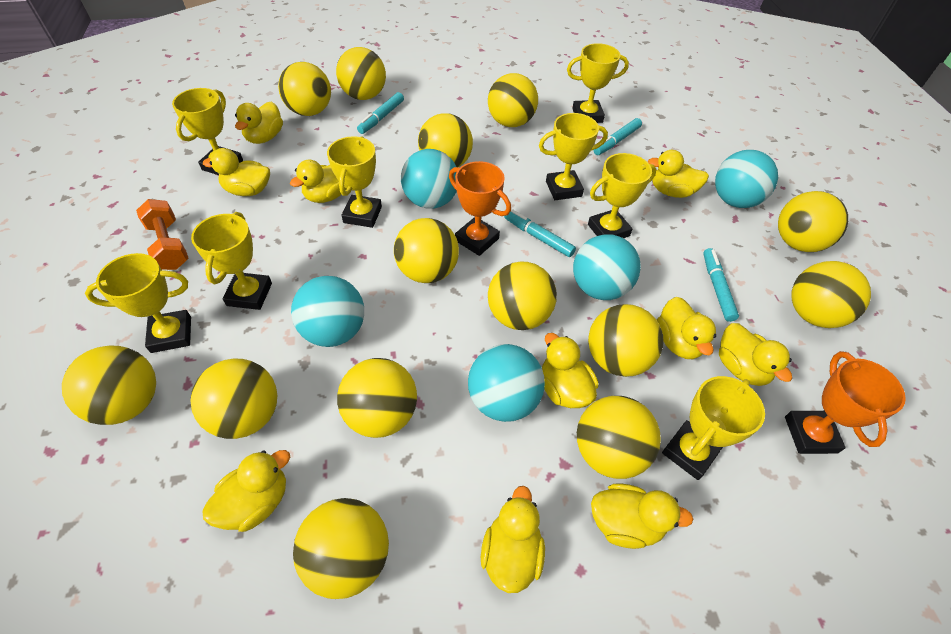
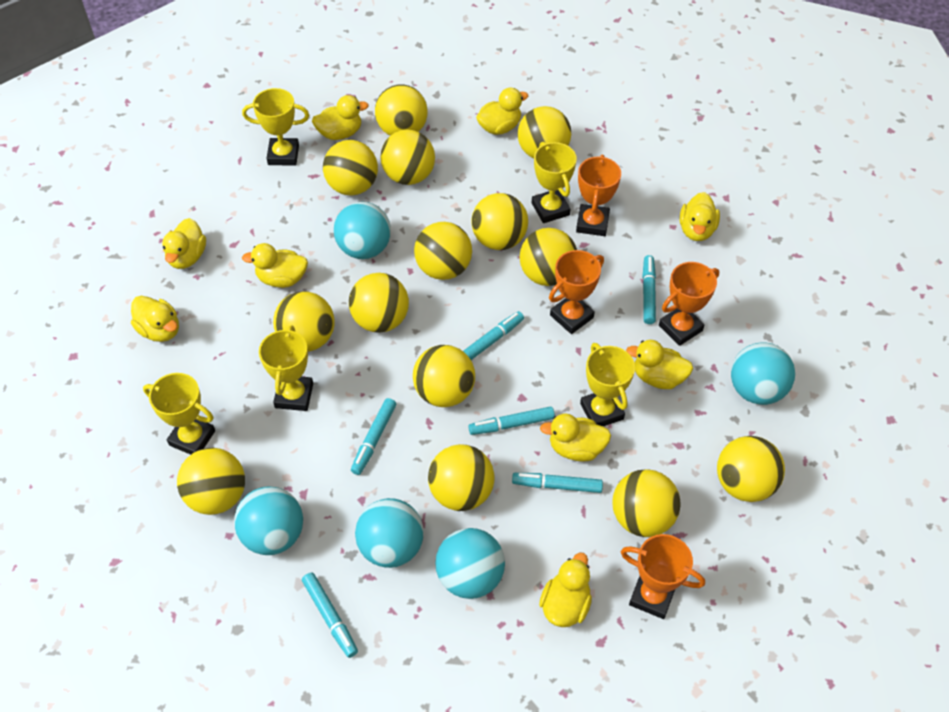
orange dumbbell: 1 -> 0
orange trophy: 2 -> 4
turquoise marker: 4 -> 6
yellow duck: 10 -> 9
yellow trophy: 8 -> 5

